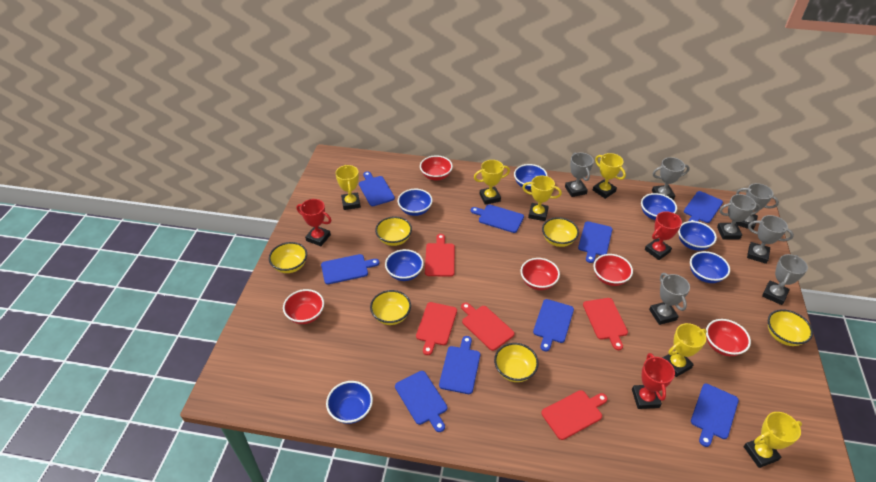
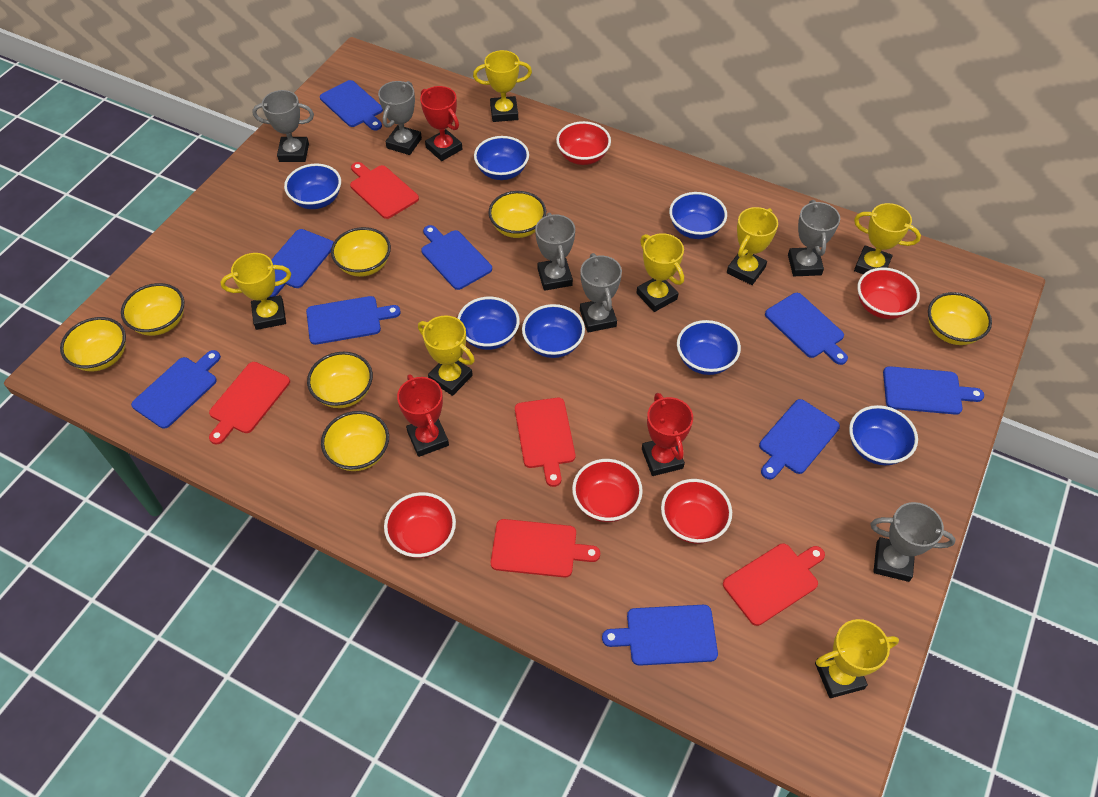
grey trophy: 7 -> 6
yellow bowl: 6 -> 7
yellow trophy: 6 -> 7

